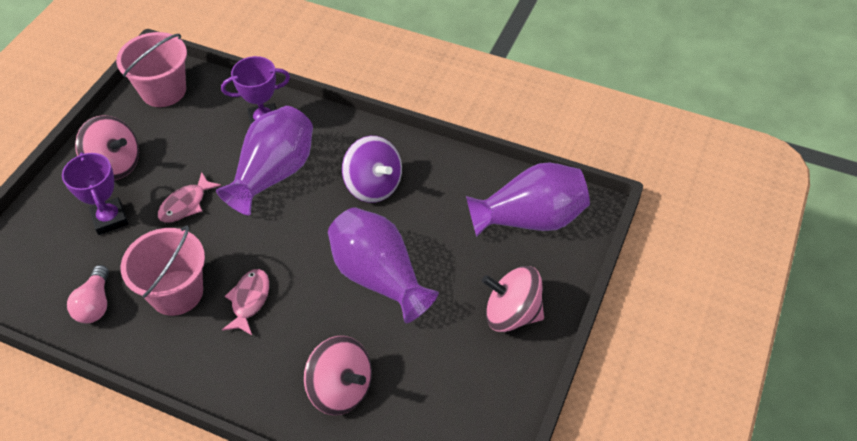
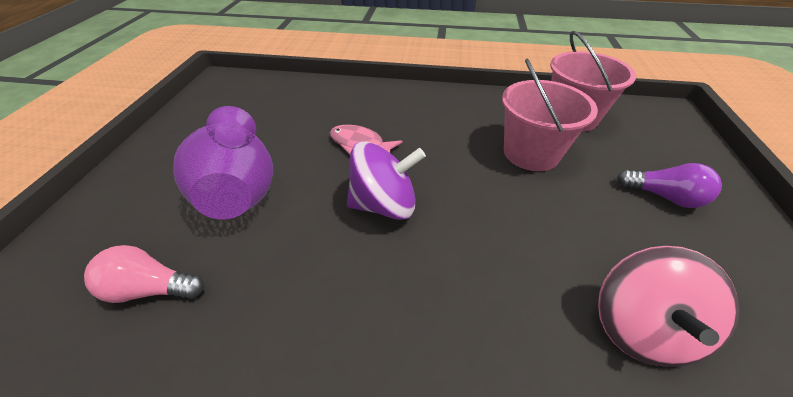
pink fish: 2 -> 1
pink spinning top: 3 -> 1
purple light bulb: 0 -> 1
purple trophy: 2 -> 0
purple vase: 3 -> 1

